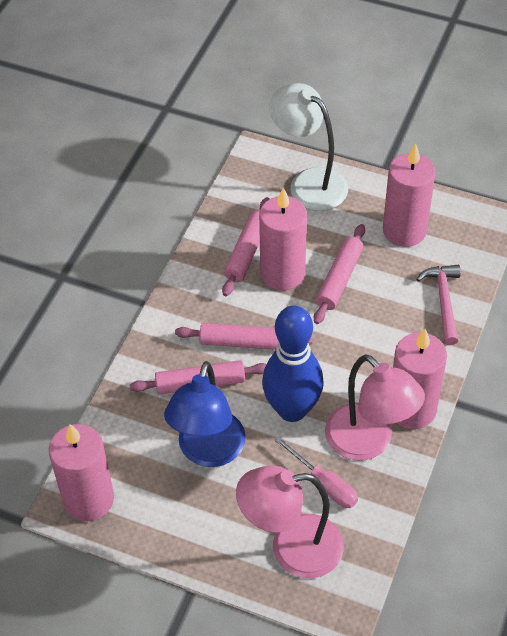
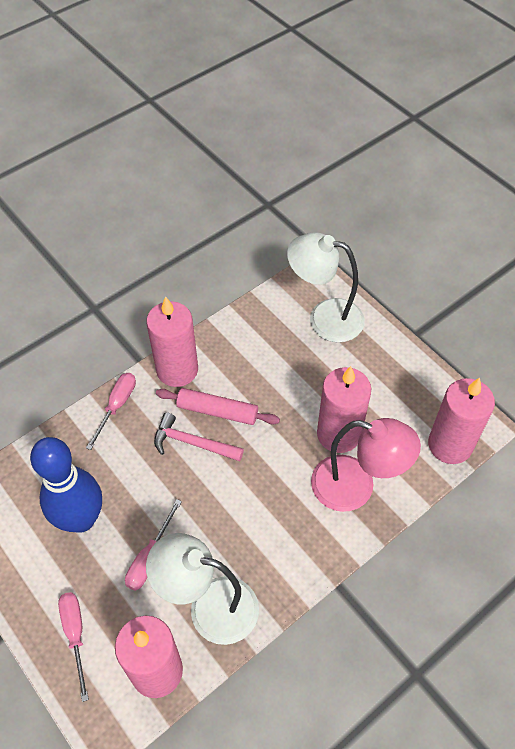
blue lamp: 1 -> 0
pink lamp: 2 -> 1
pink rolling pin: 4 -> 1
pink screwdriver: 1 -> 3
white lamp: 1 -> 2

